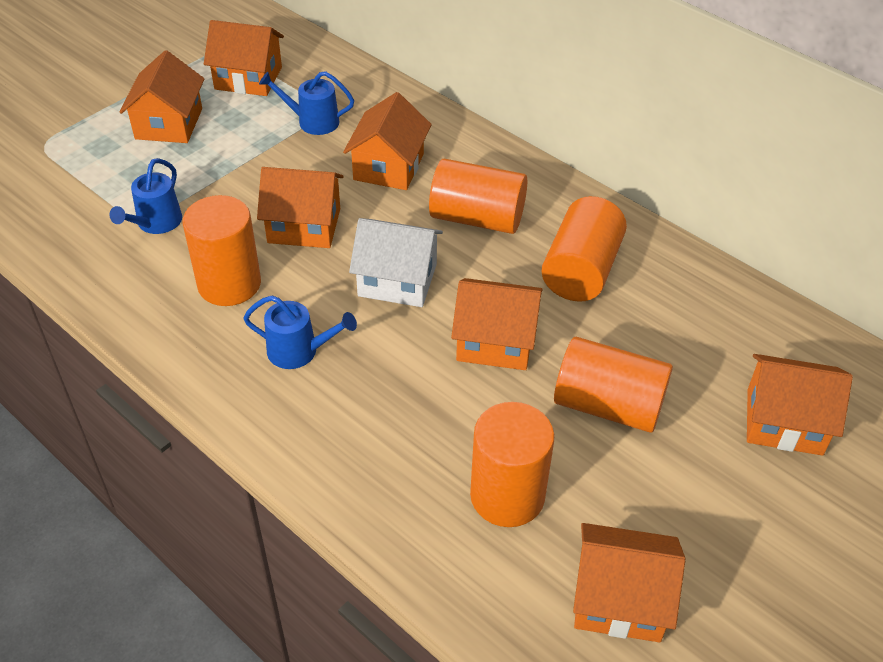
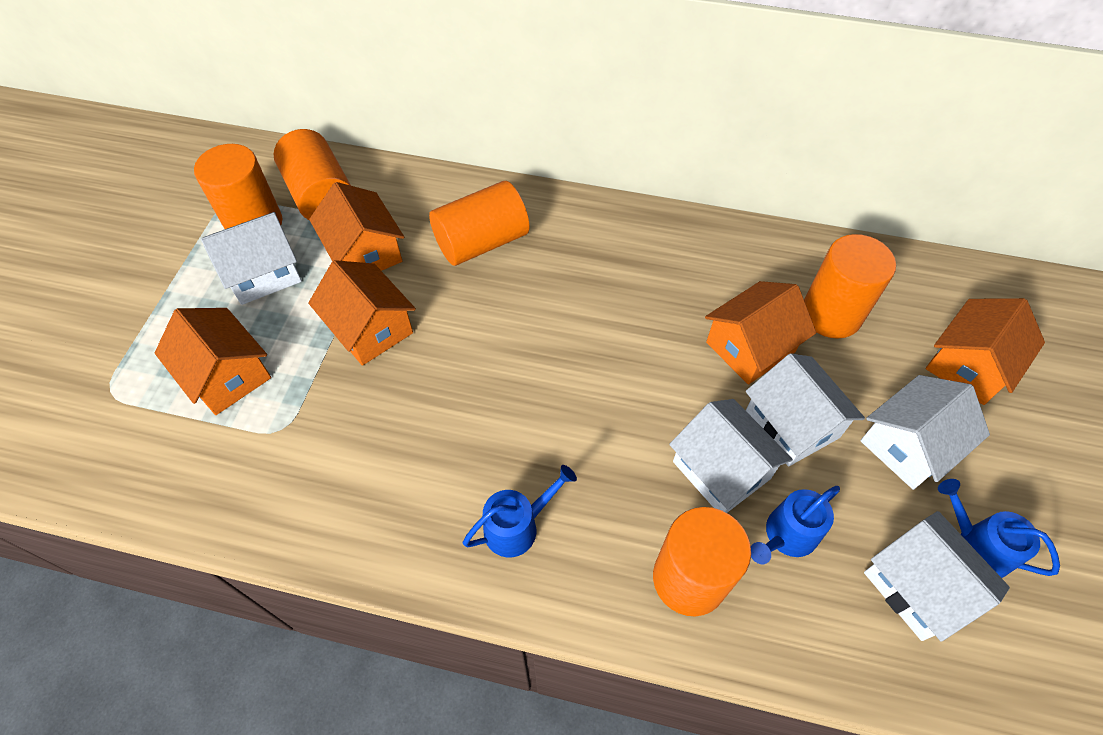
orange house: 7 -> 5
white house: 1 -> 5

